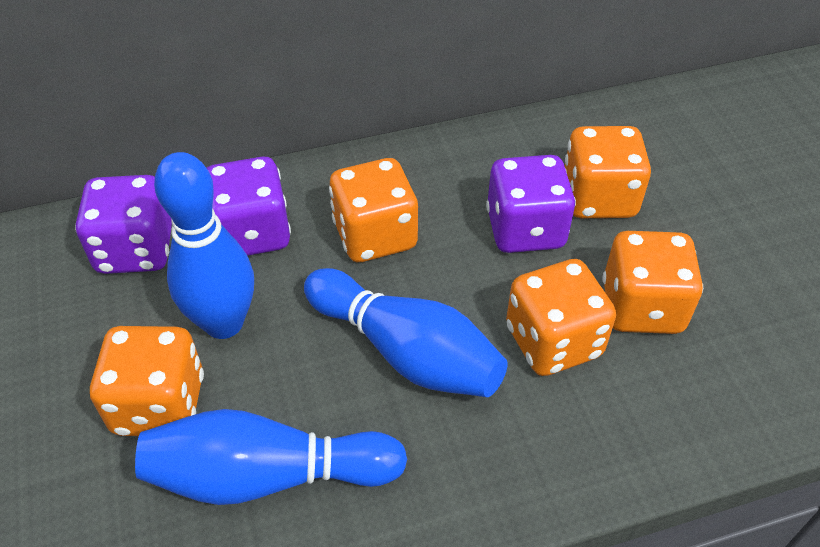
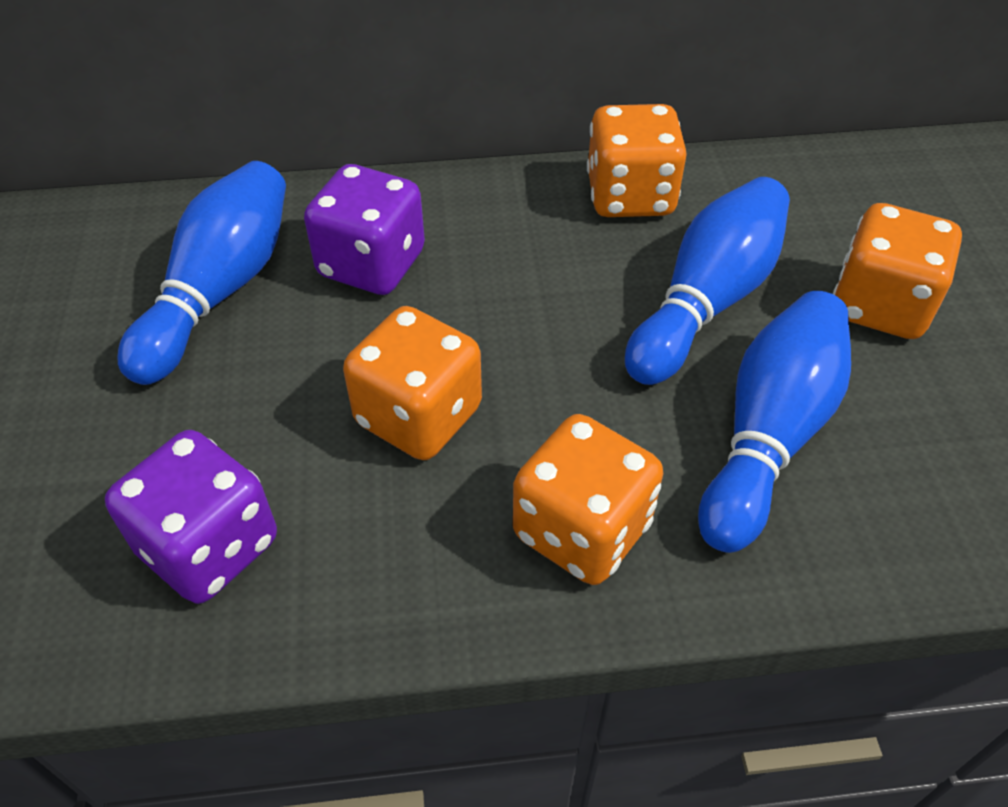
orange dice: 5 -> 4
purple dice: 3 -> 2

